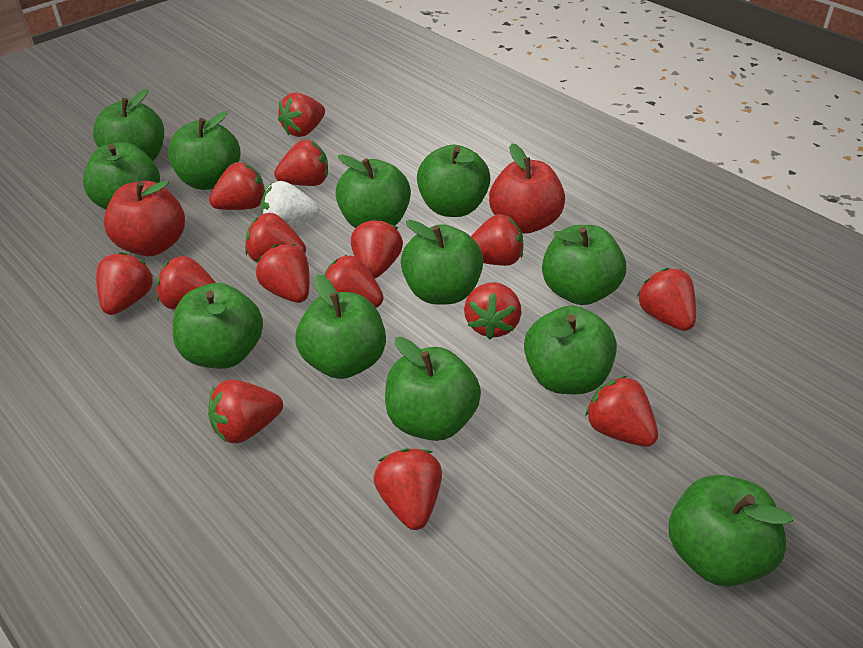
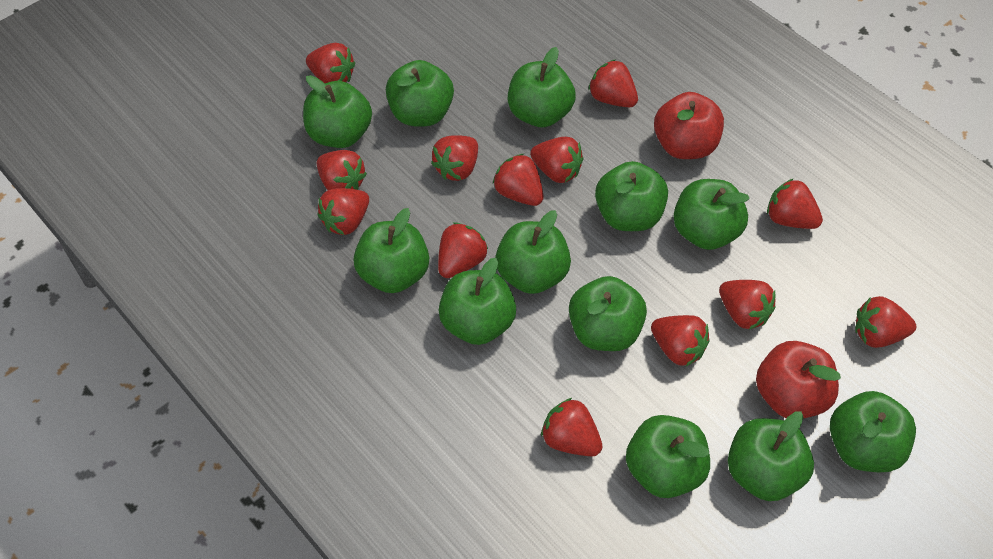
red strawberry: 15 -> 13
white strawberry: 1 -> 0

